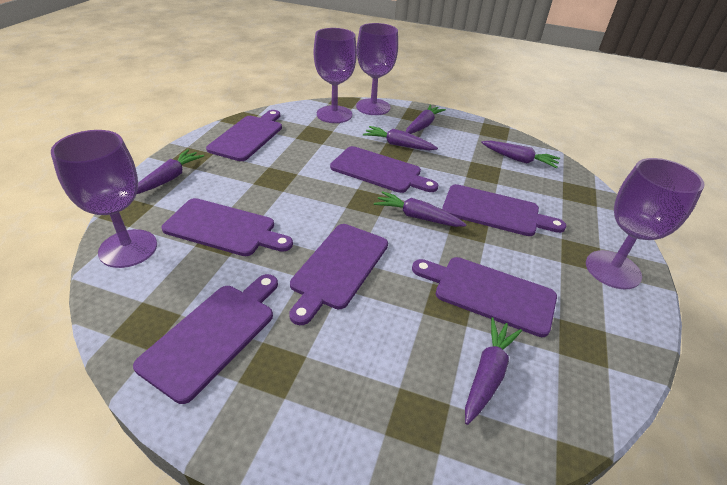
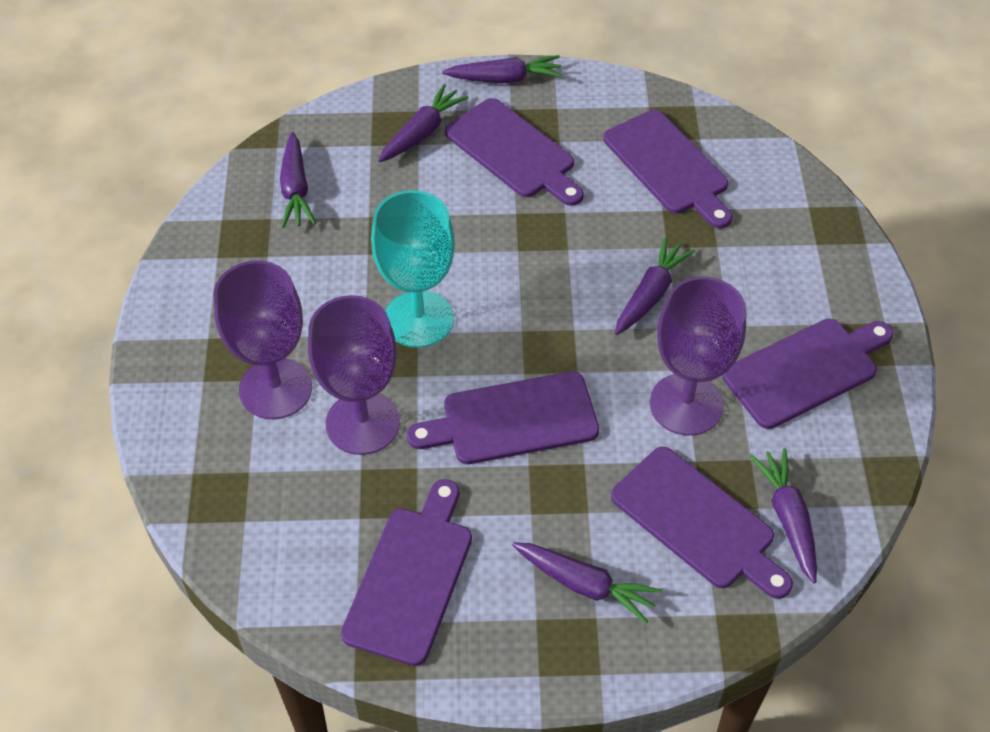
purple cutting board: 7 -> 6
purple goblet: 4 -> 3
turquoise goblet: 0 -> 1

